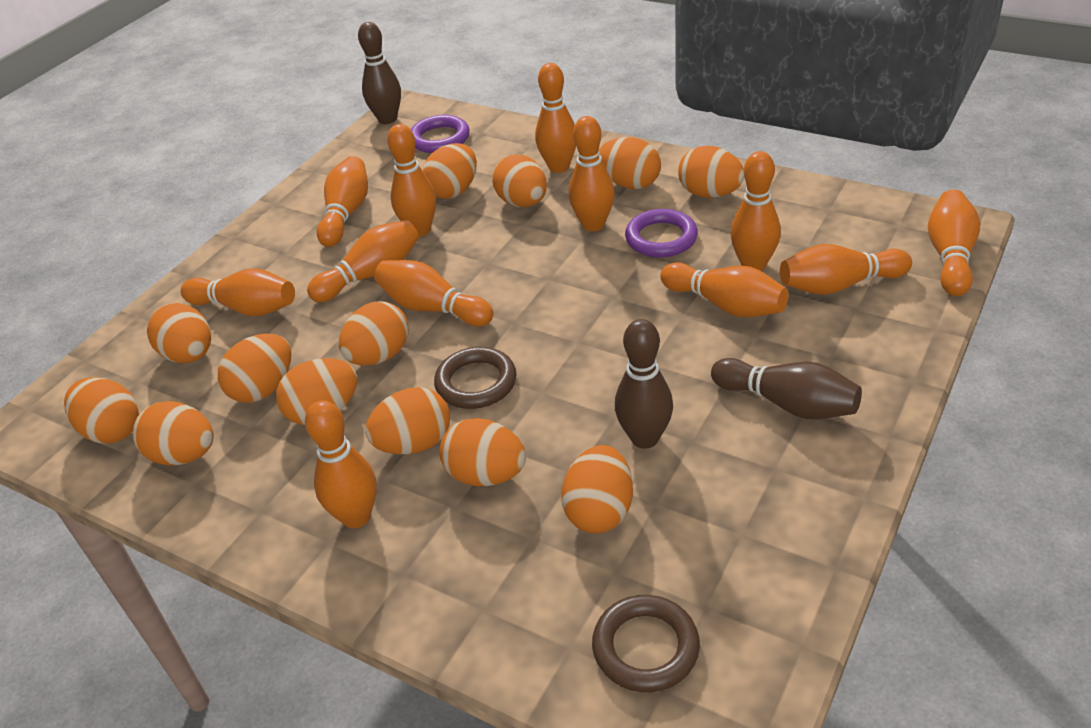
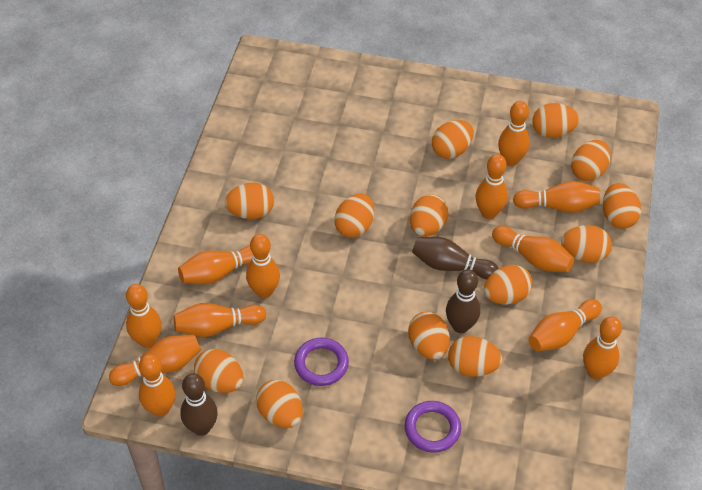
brown ring: 2 -> 0

